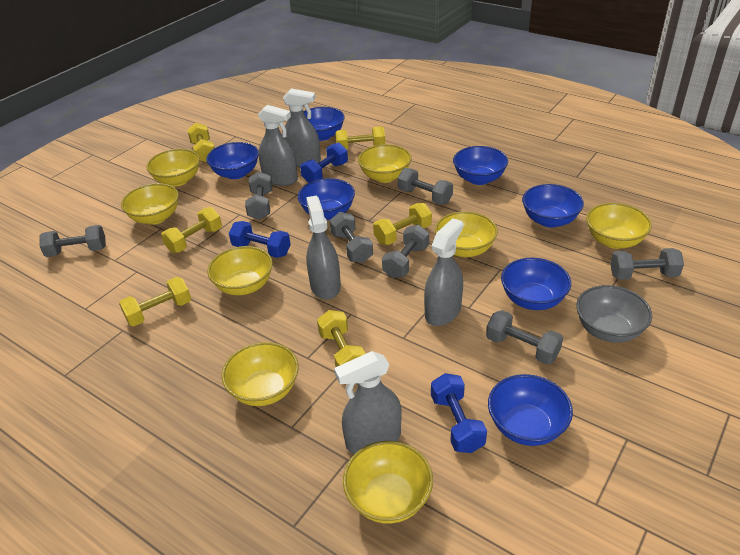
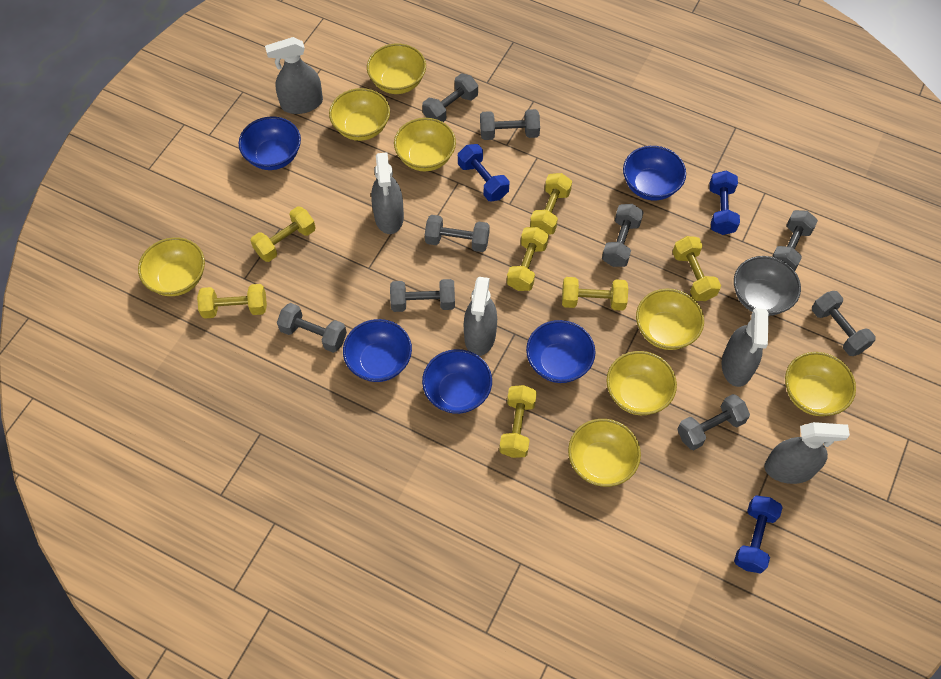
blue bowl: 7 -> 5
grey dumbbell: 7 -> 9
yellow dumbbell: 6 -> 7

